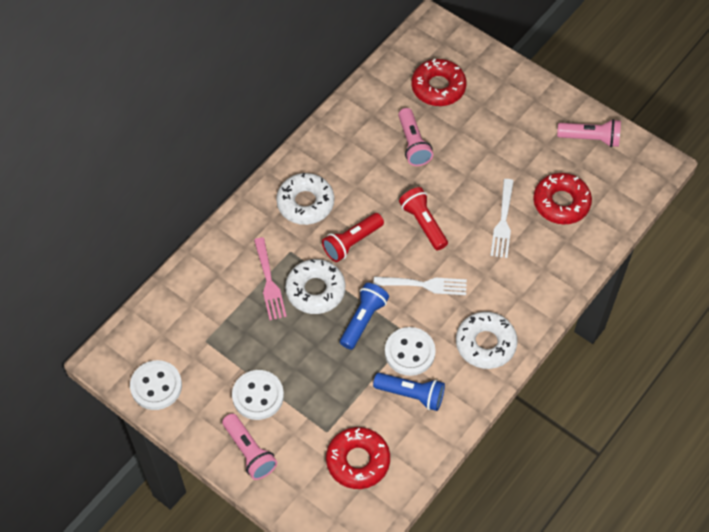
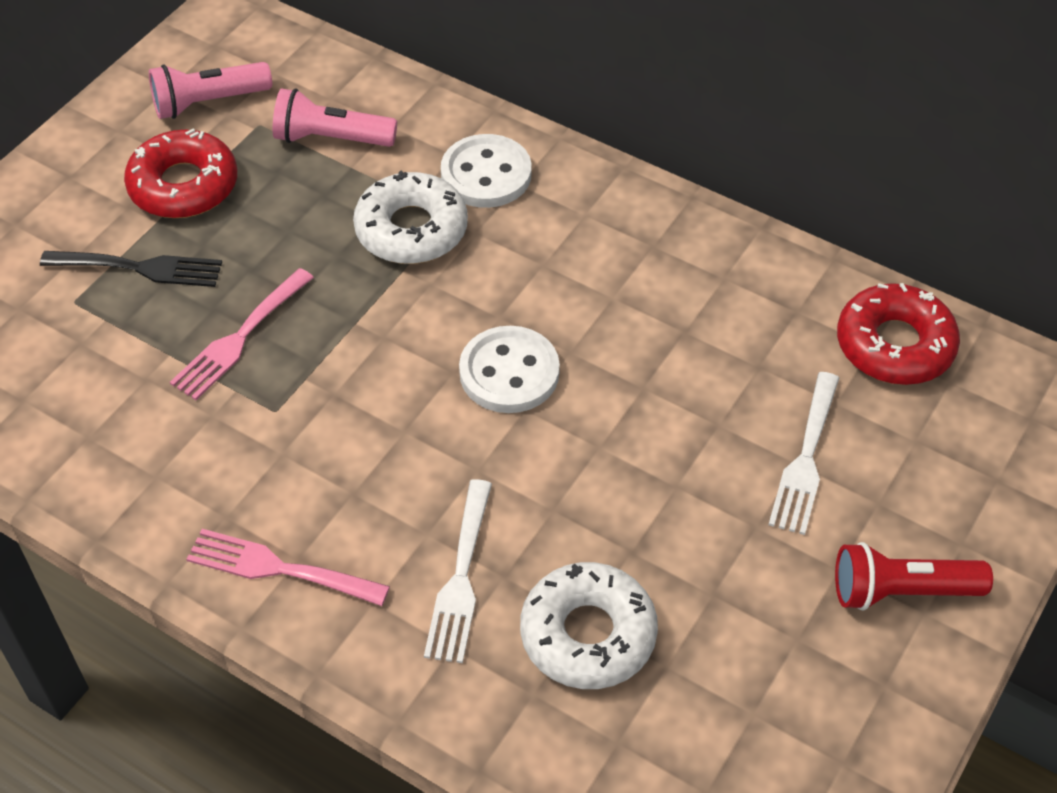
black fork: 0 -> 1
blue flashlight: 2 -> 0
pink flashlight: 3 -> 2
pink fork: 1 -> 2
red donut: 3 -> 2
red flashlight: 2 -> 1
white button: 3 -> 2
white donut: 3 -> 2

